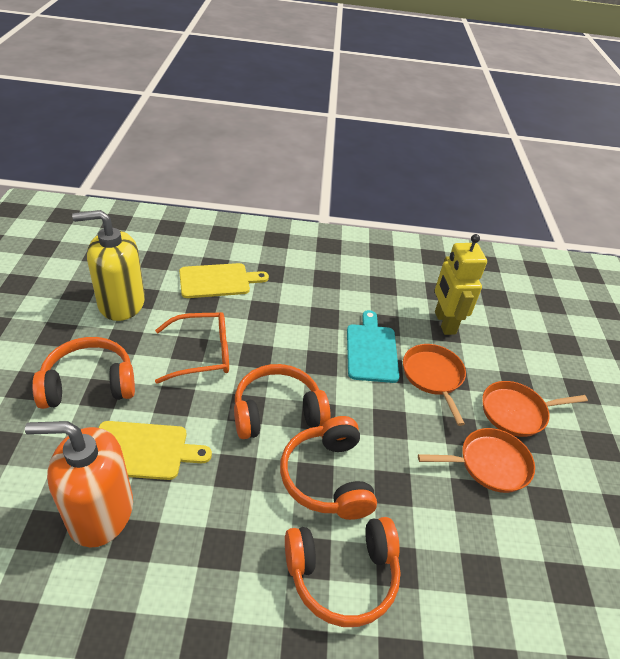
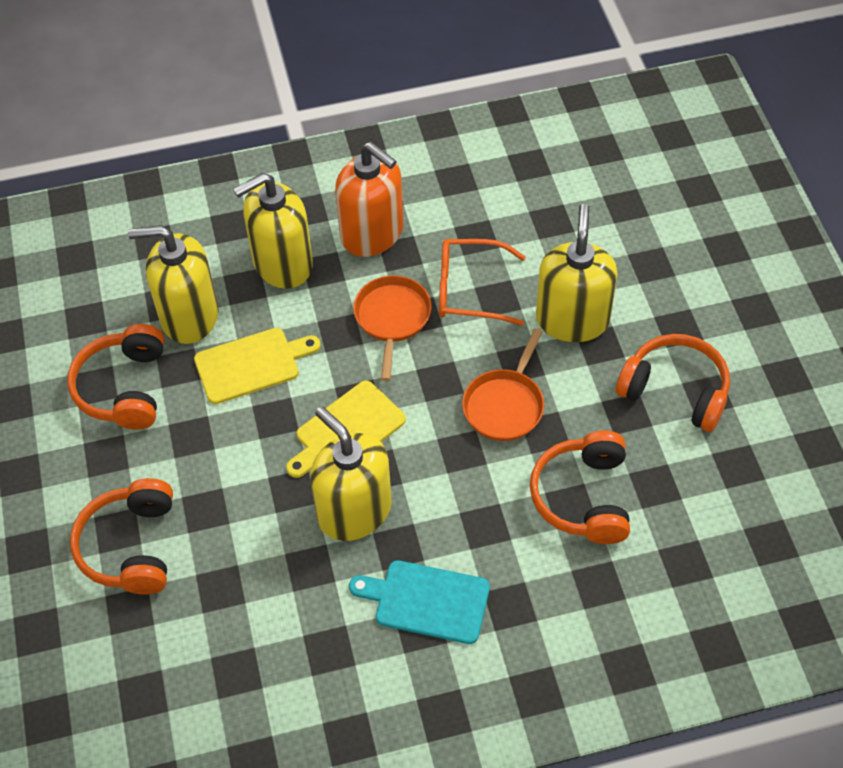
orange pan: 3 -> 2
yellow robot: 1 -> 0
yellow soap dispenser: 1 -> 4

